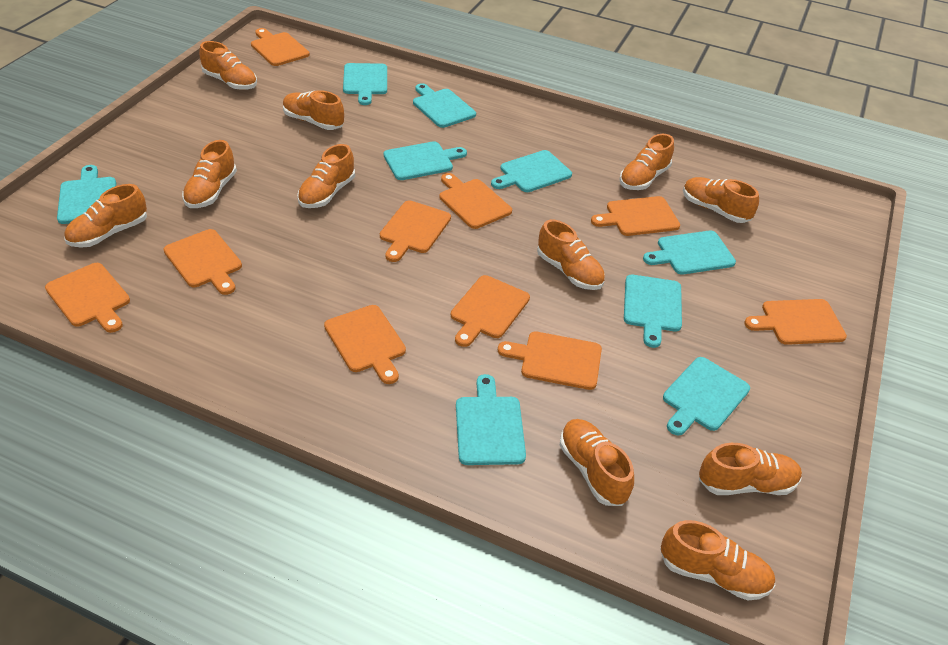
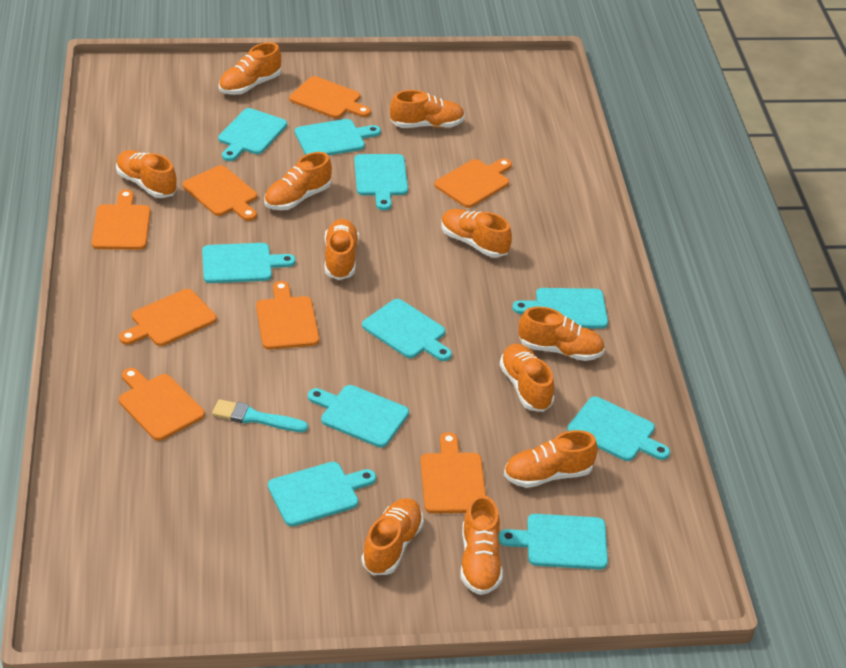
orange cutting board: 10 -> 8
turquoise brush: 0 -> 1
turquoise cutting board: 9 -> 10

